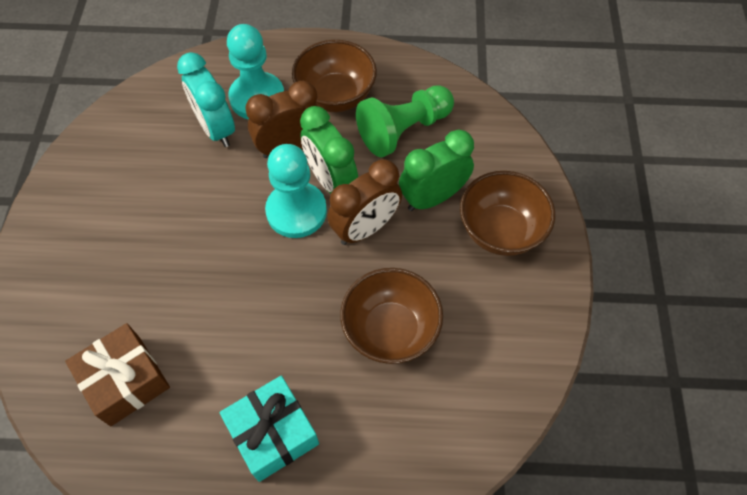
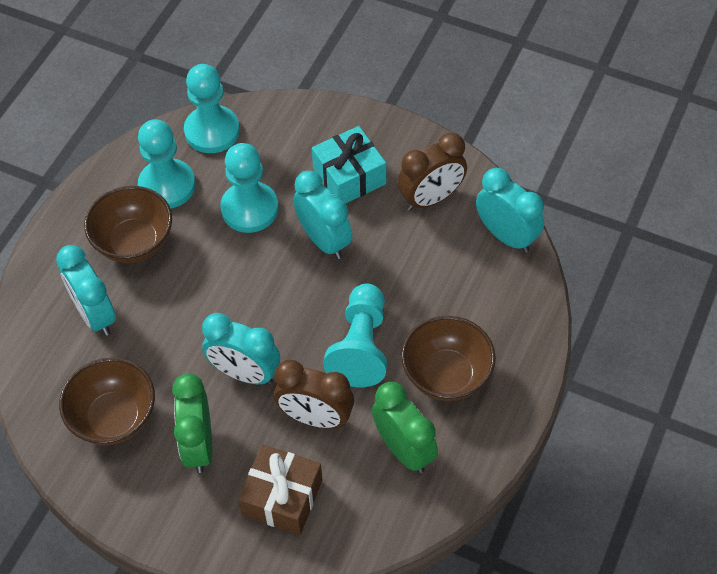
green pawn: 1 -> 0
turquoise clock: 1 -> 4
turquoise pawn: 2 -> 4

